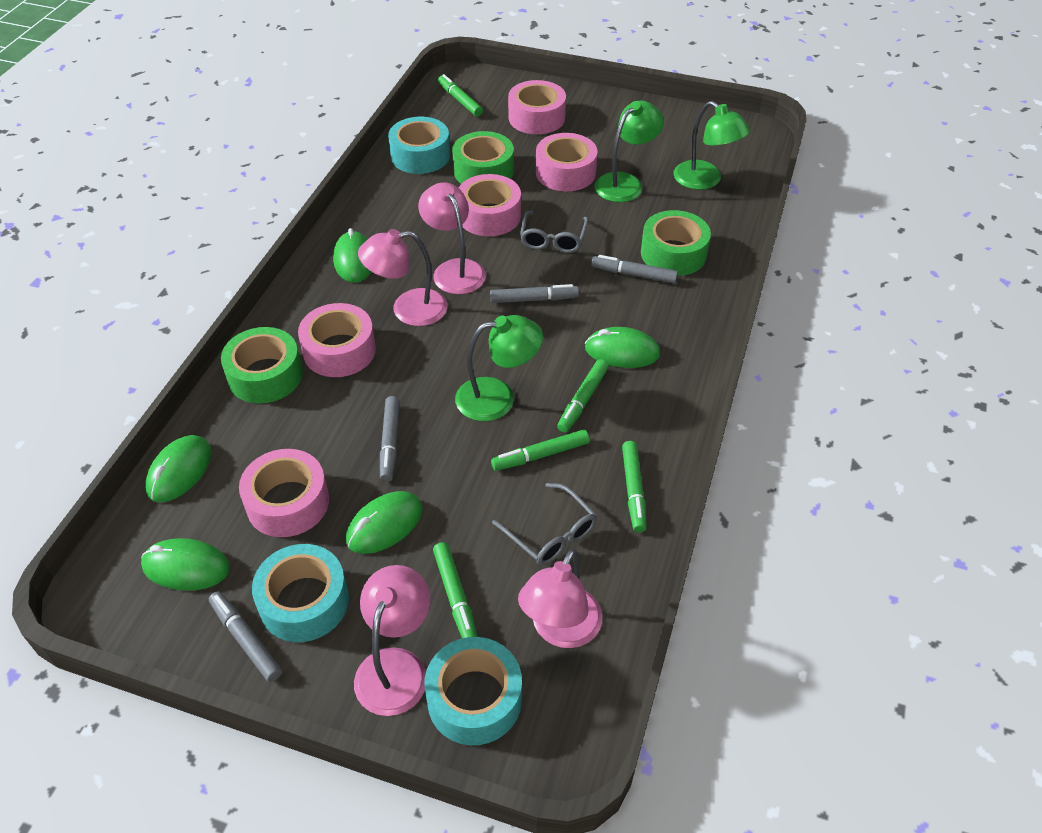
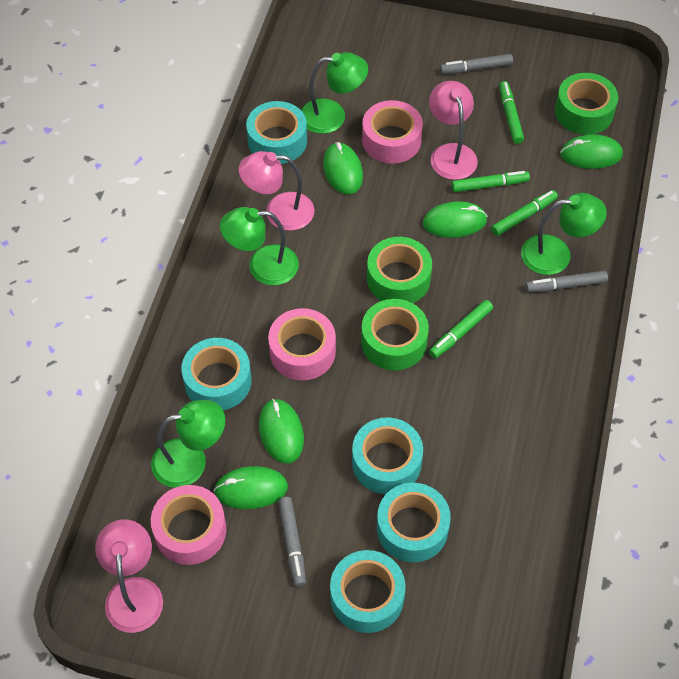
green lamp: 3 -> 4
green marker: 5 -> 4
grey glasses: 2 -> 0
grey marker: 4 -> 3
pink lamp: 4 -> 3
pink tape: 5 -> 3
turquoise tape: 3 -> 5

